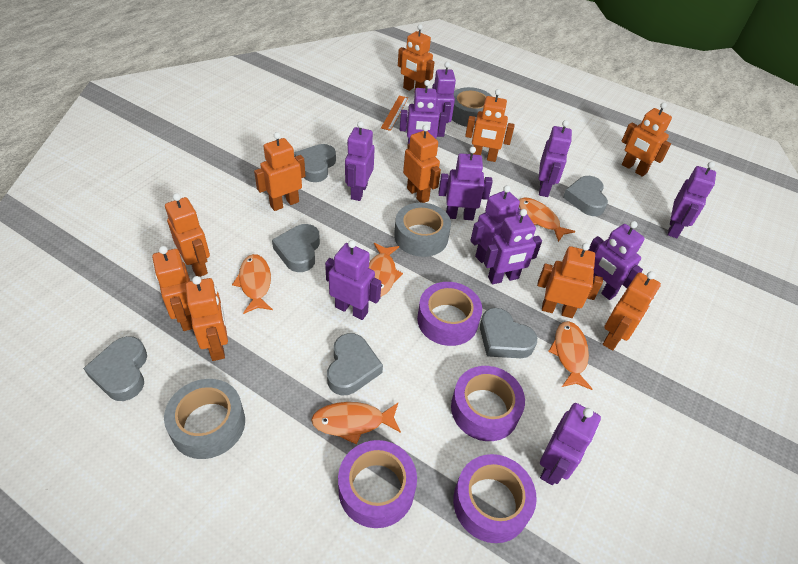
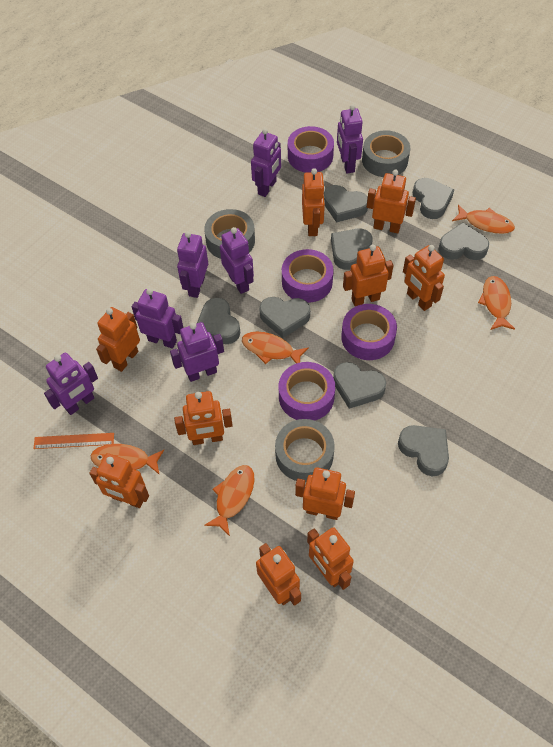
grey heart: 6 -> 8
purple robot: 11 -> 7

